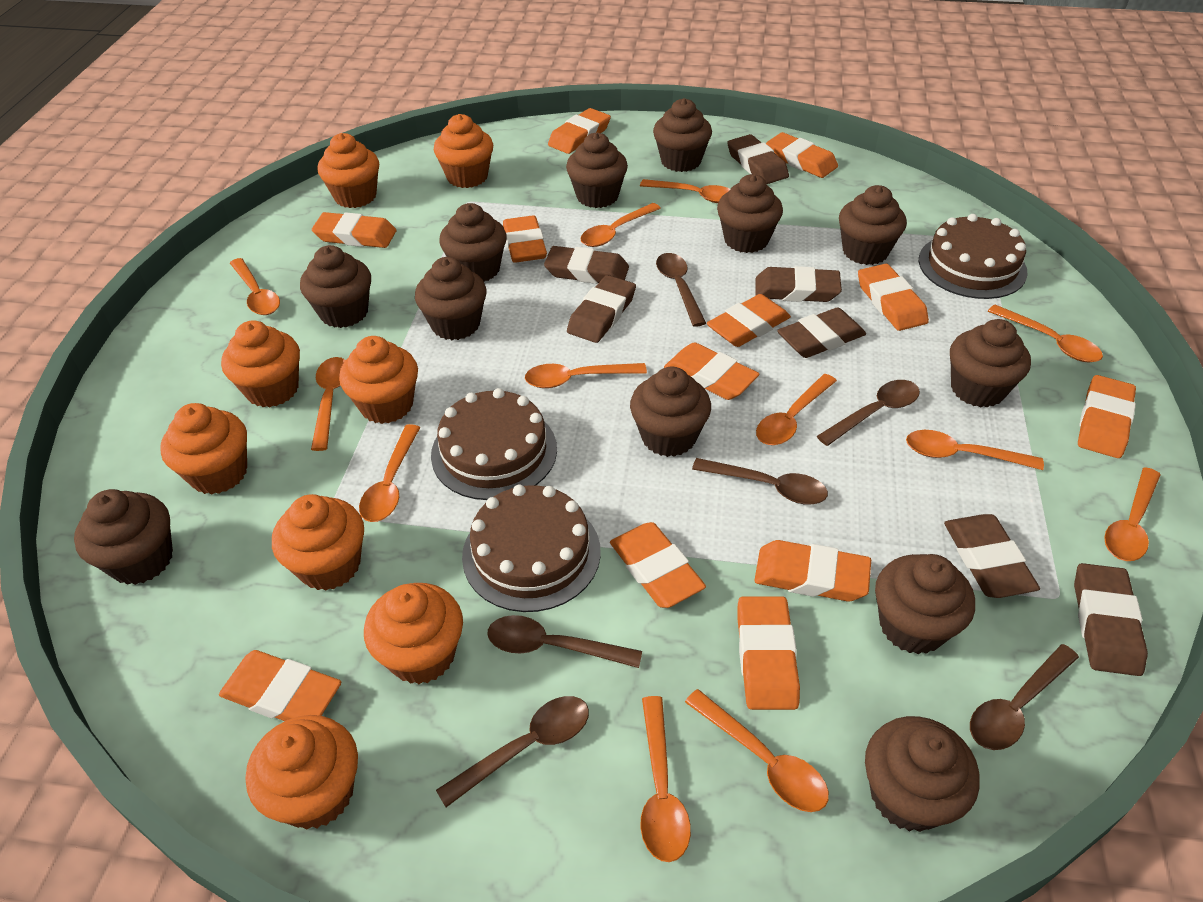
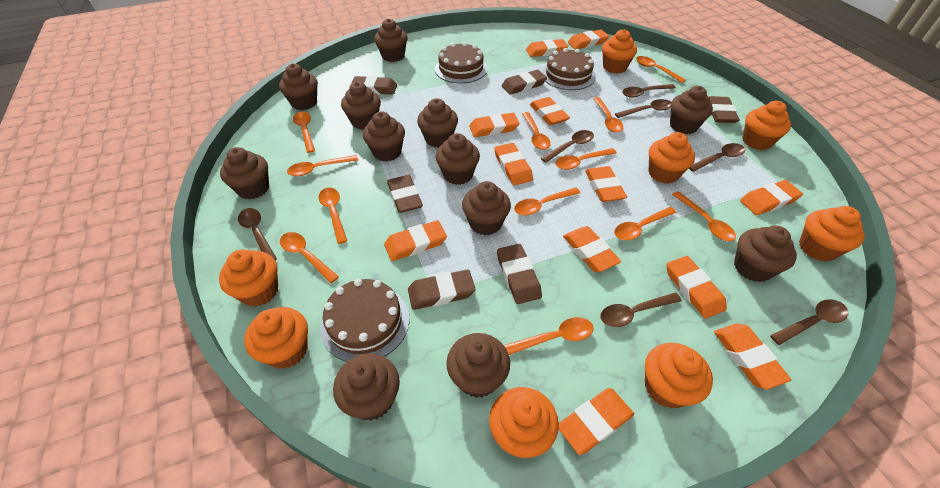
brown eraser: 7 -> 6
brown spoon: 6 -> 7

